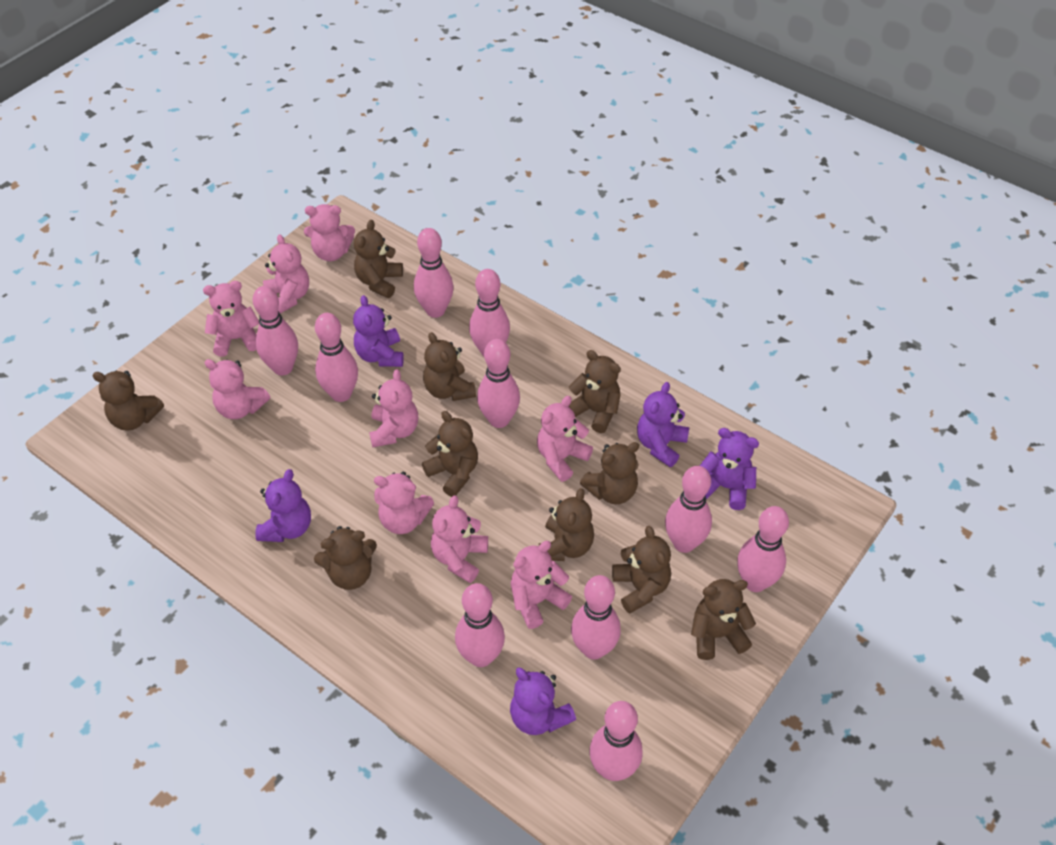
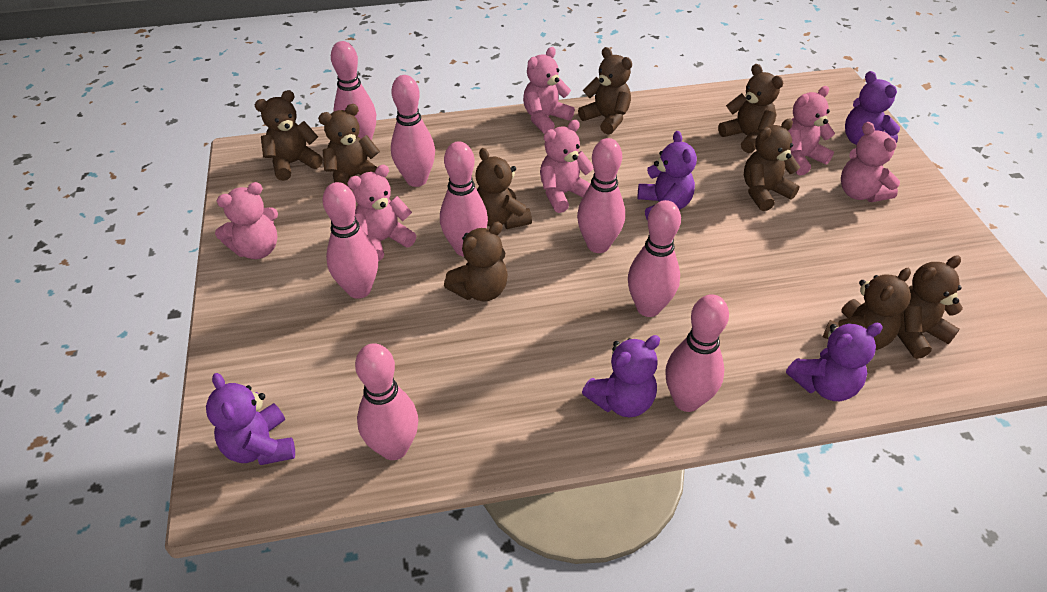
brown teddy bear: 10 -> 9
pink bowling pin: 10 -> 8
pink teddy bear: 9 -> 6

